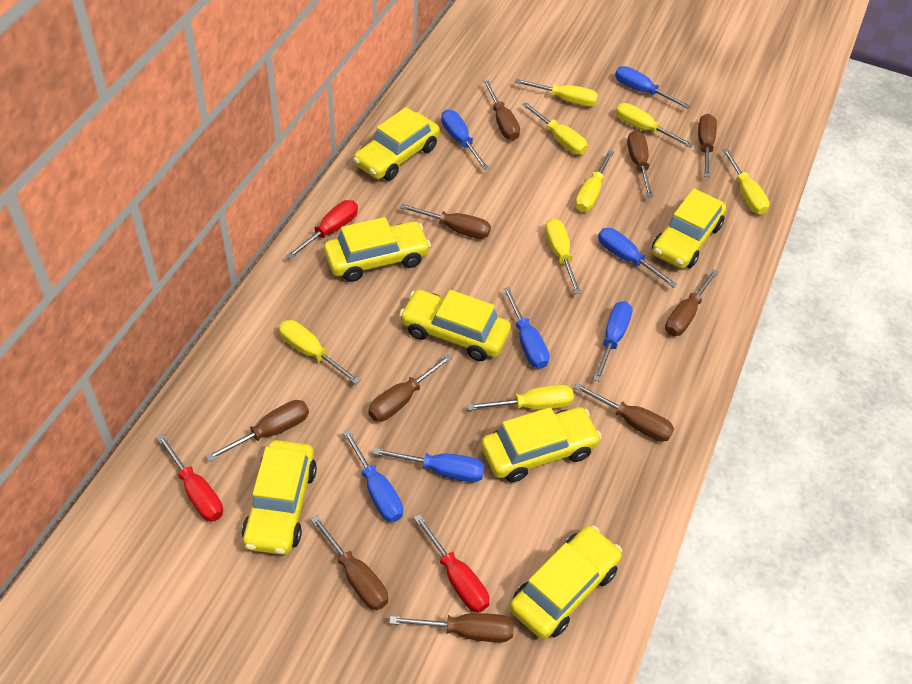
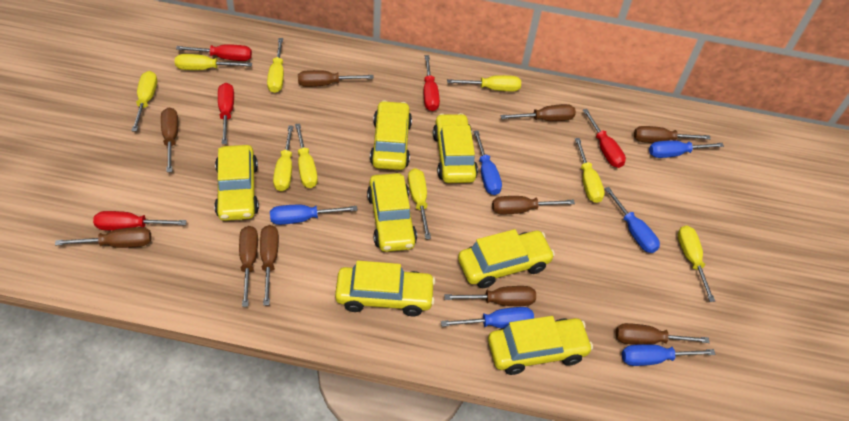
blue screwdriver: 7 -> 6
red screwdriver: 3 -> 5
yellow screwdriver: 8 -> 9

